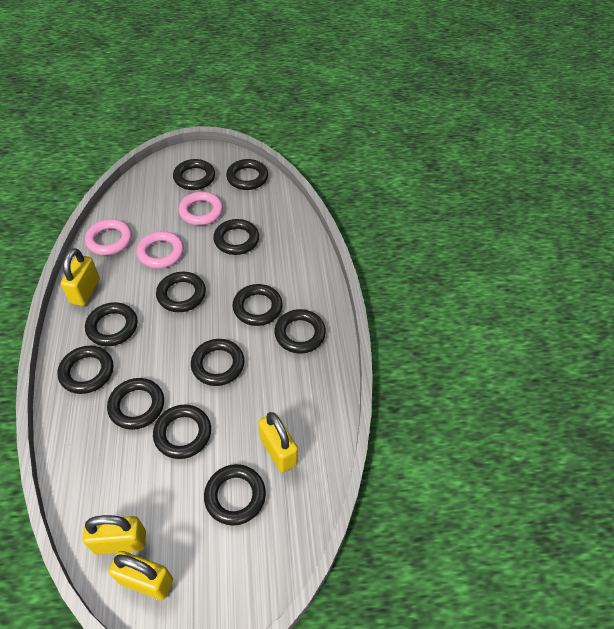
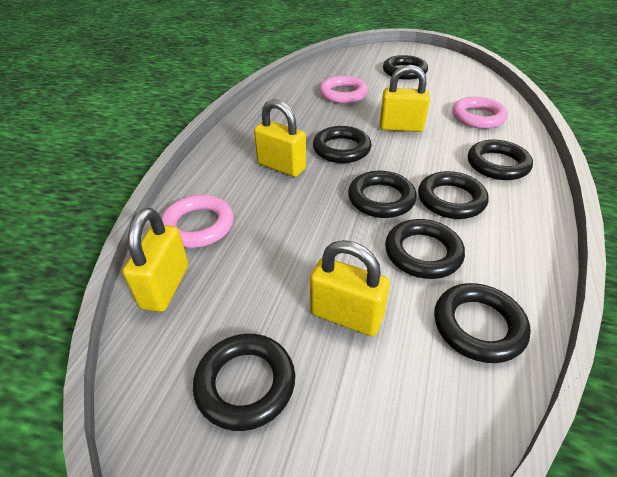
black ring: 12 -> 8

